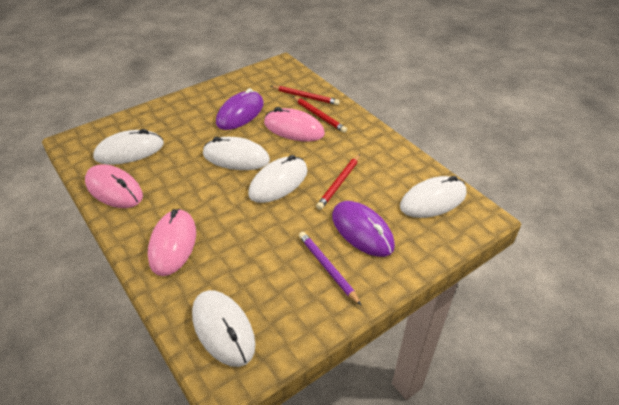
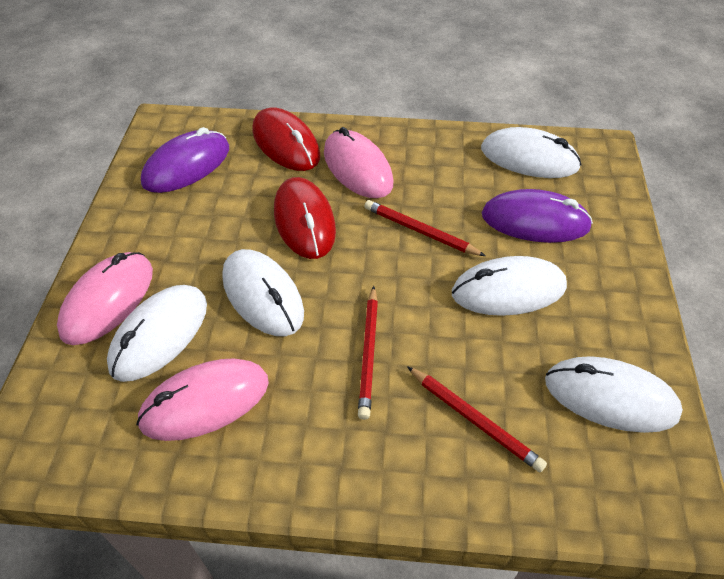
purple pencil: 1 -> 0
red mouse: 0 -> 2

